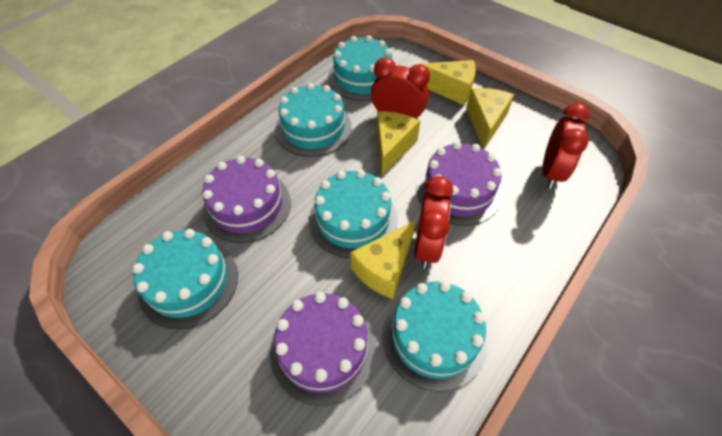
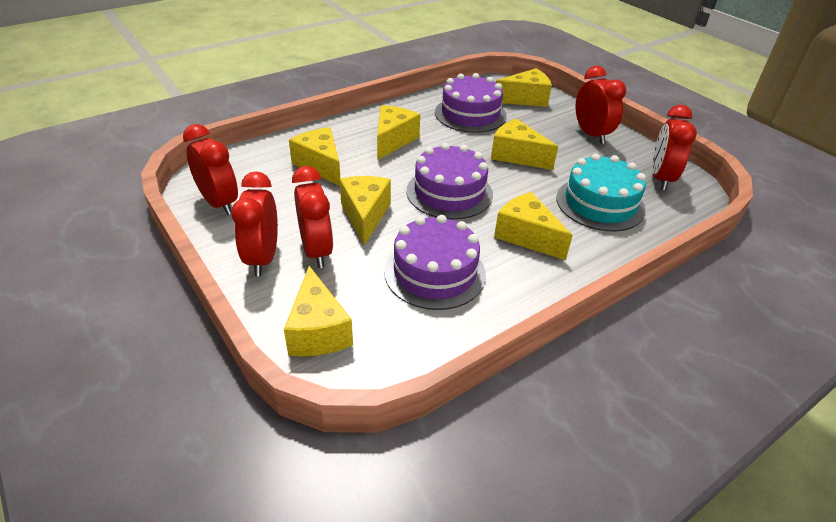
red clock: 3 -> 5
turquoise cake: 5 -> 1
yellow cheese: 4 -> 7

